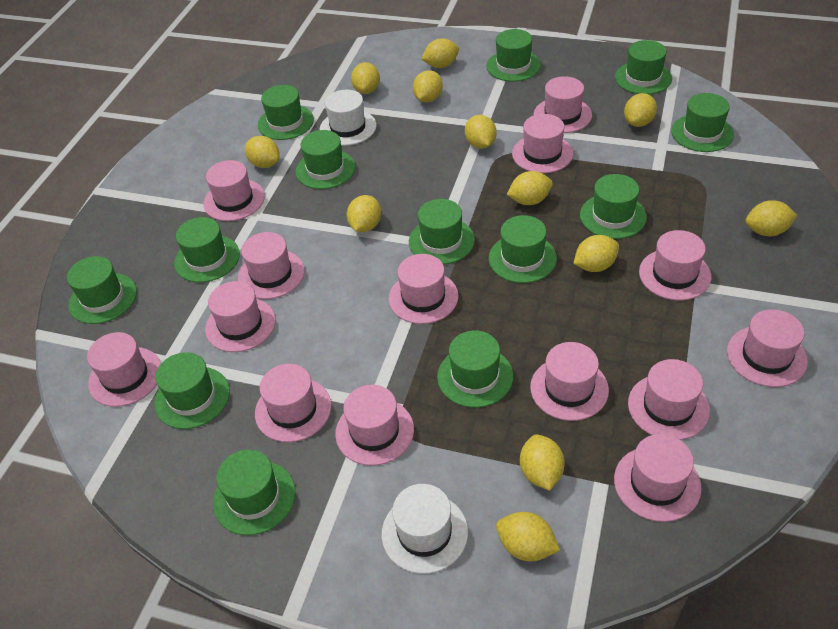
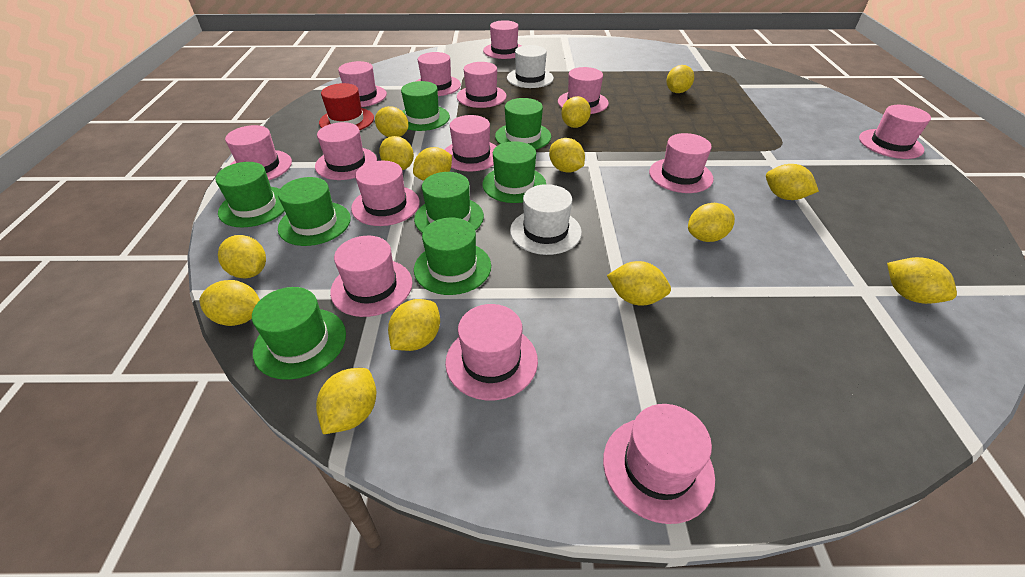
green hat: 13 -> 8
red hat: 0 -> 1
yellow lemon: 12 -> 14

